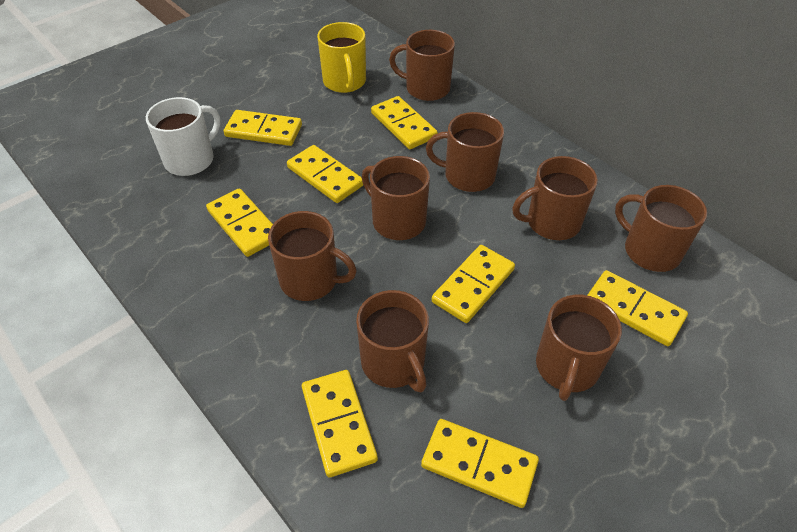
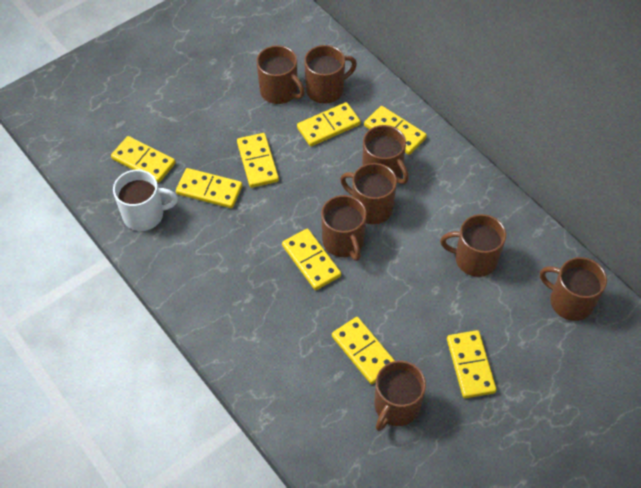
yellow mug: 1 -> 0

